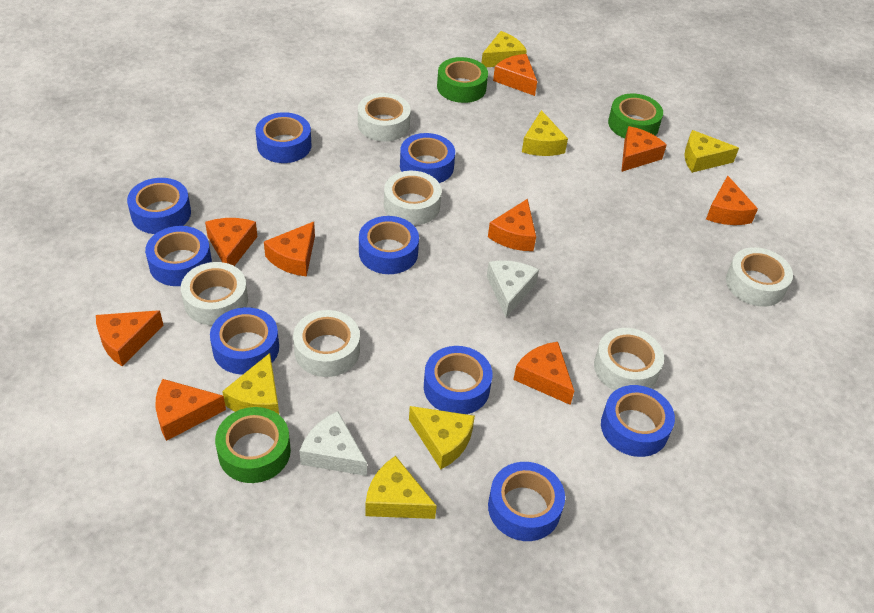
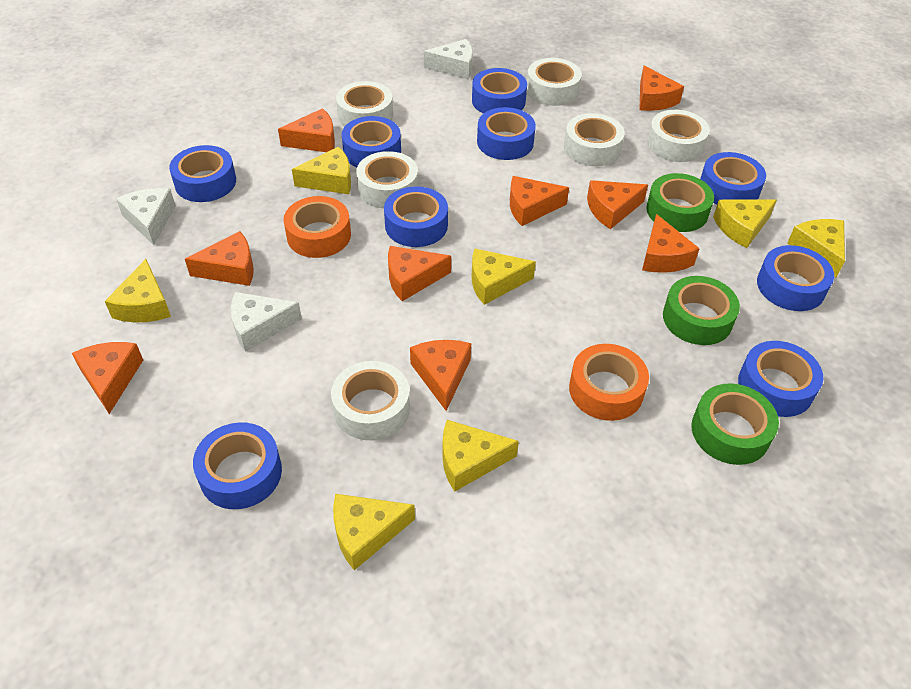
orange tape: 0 -> 2
white cheese: 2 -> 3
yellow cheese: 6 -> 7

